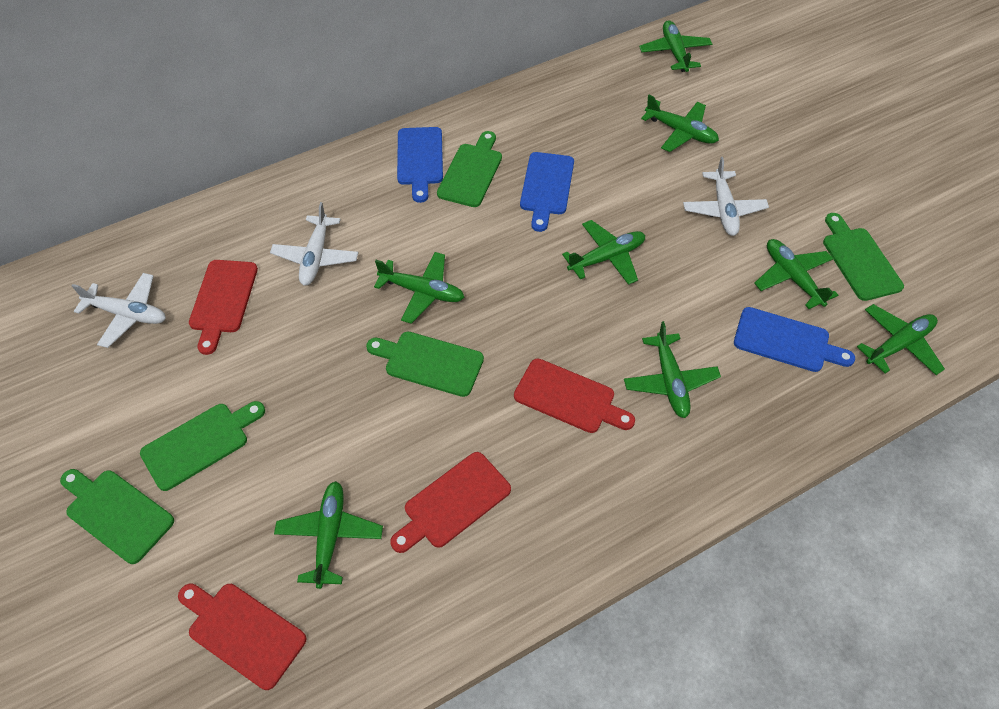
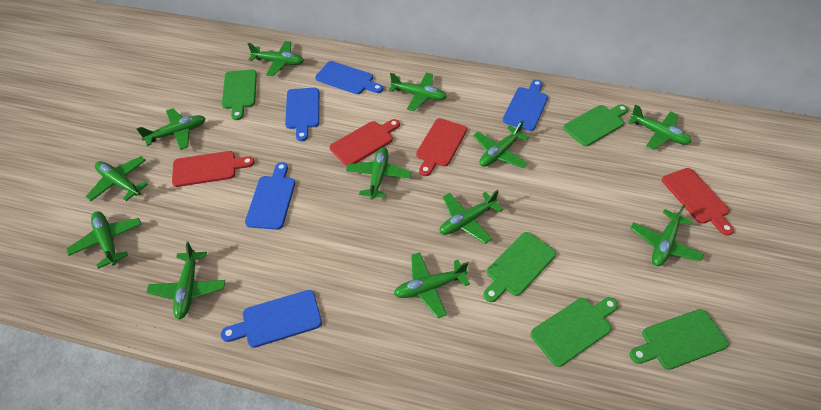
blue cutting board: 3 -> 5
green plane: 8 -> 12
white plane: 3 -> 0

